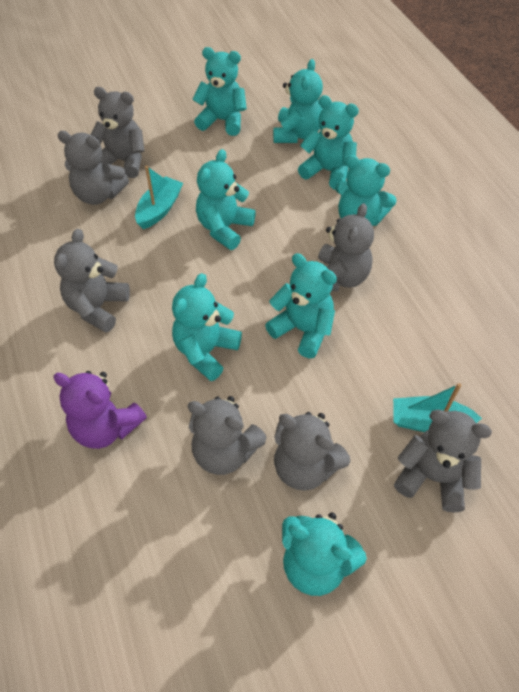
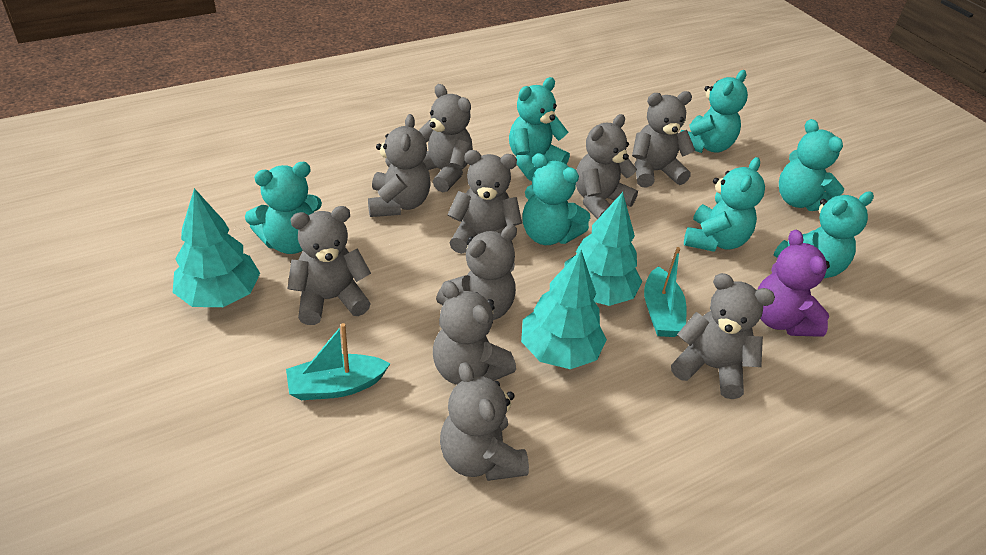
grey teddy bear: 7 -> 10
turquoise teddy bear: 8 -> 7
turquoise tree: 0 -> 3

